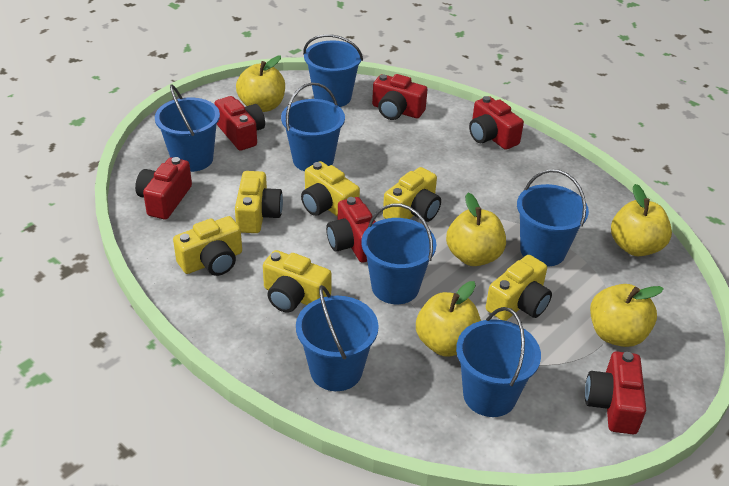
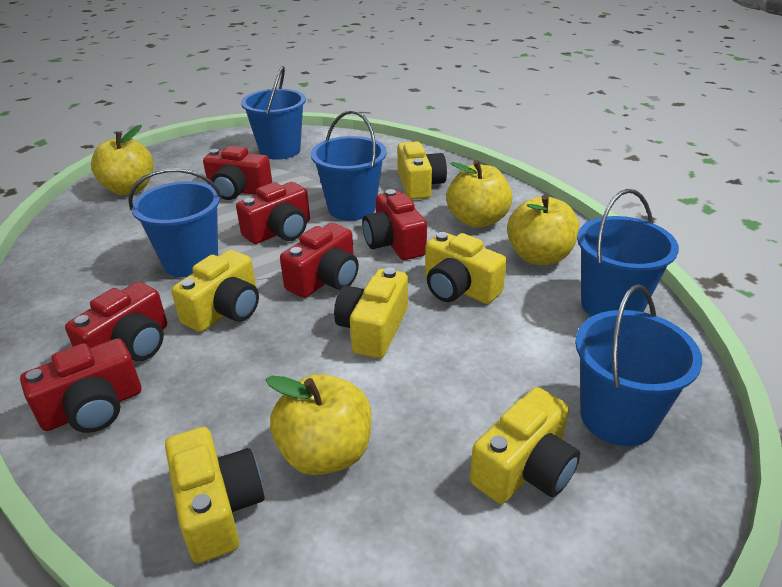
blue bucket: 7 -> 5
yellow apple: 5 -> 4

